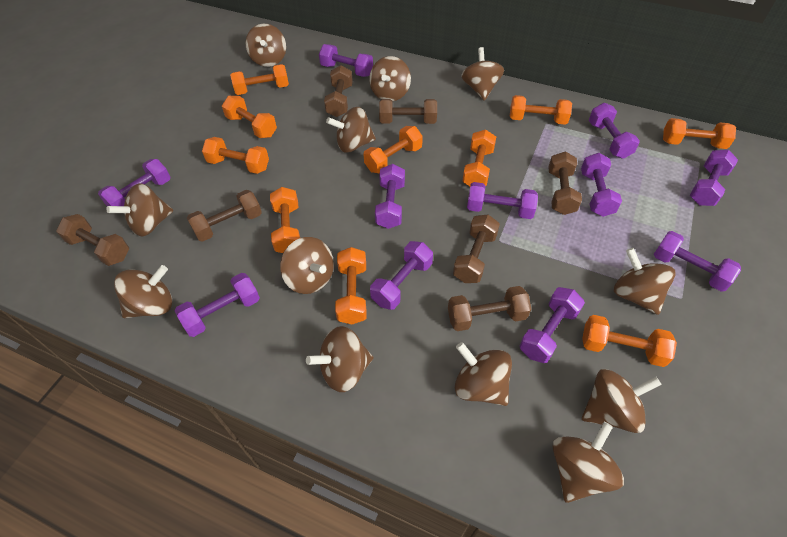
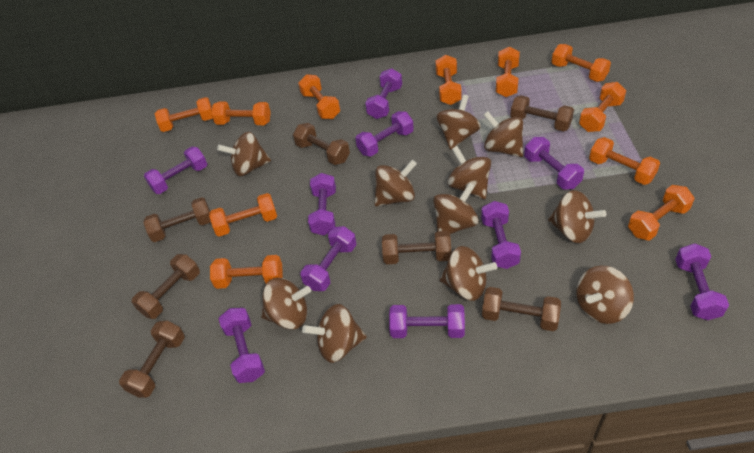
brown spinning top: 12 -> 11
orange dumbbell: 10 -> 11
purple dumbbell: 11 -> 10

